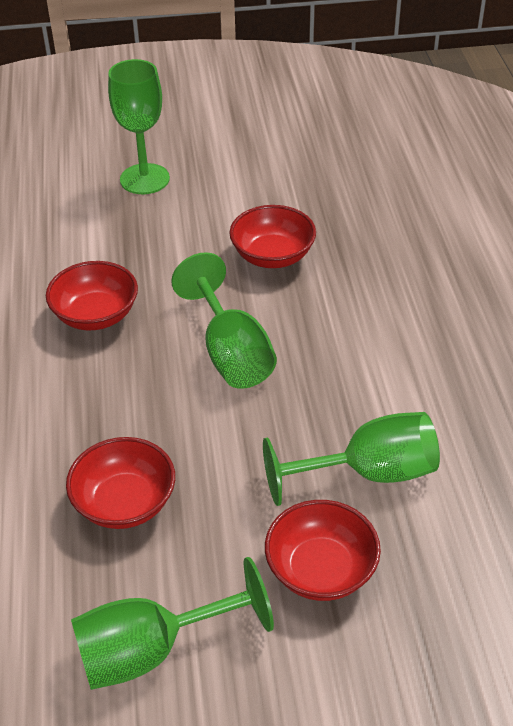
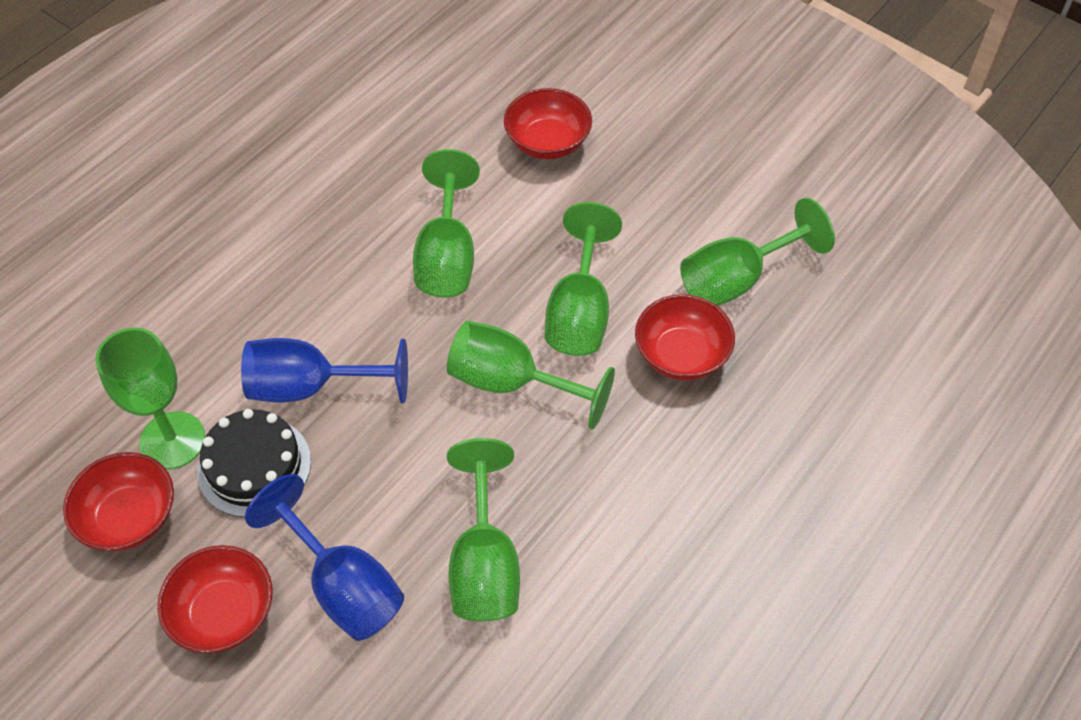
black cake: 0 -> 1
blue goblet: 0 -> 2
green goblet: 4 -> 6

